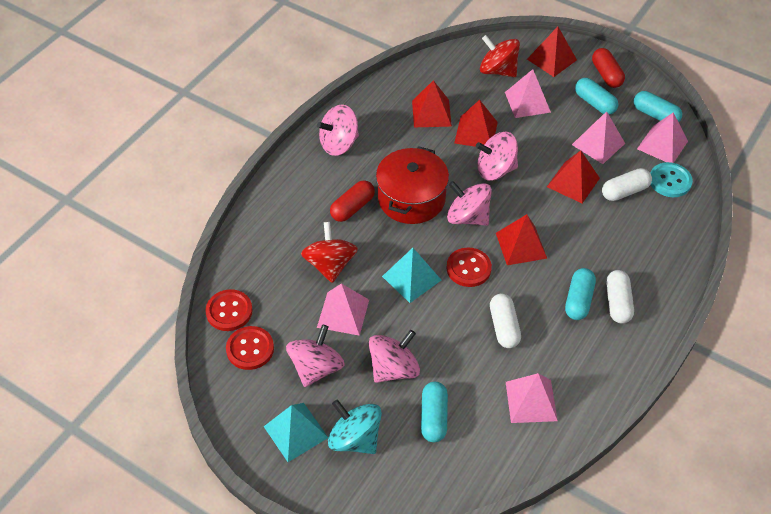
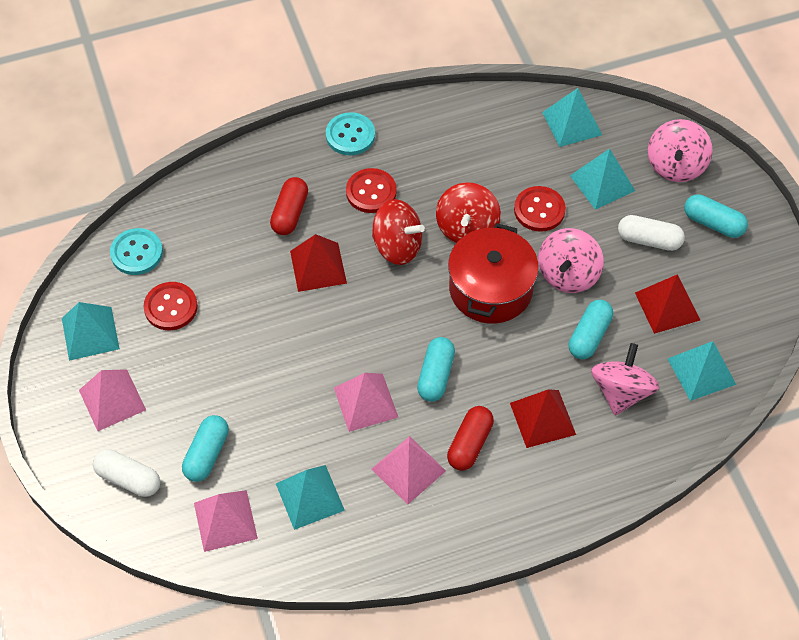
pink pyramid: 5 -> 4
pink spinning top: 5 -> 3
red pyramid: 5 -> 3
turquoise button: 1 -> 2
turquoise pyramid: 2 -> 5
turquoise spinning top: 1 -> 0
white capsule: 3 -> 2

